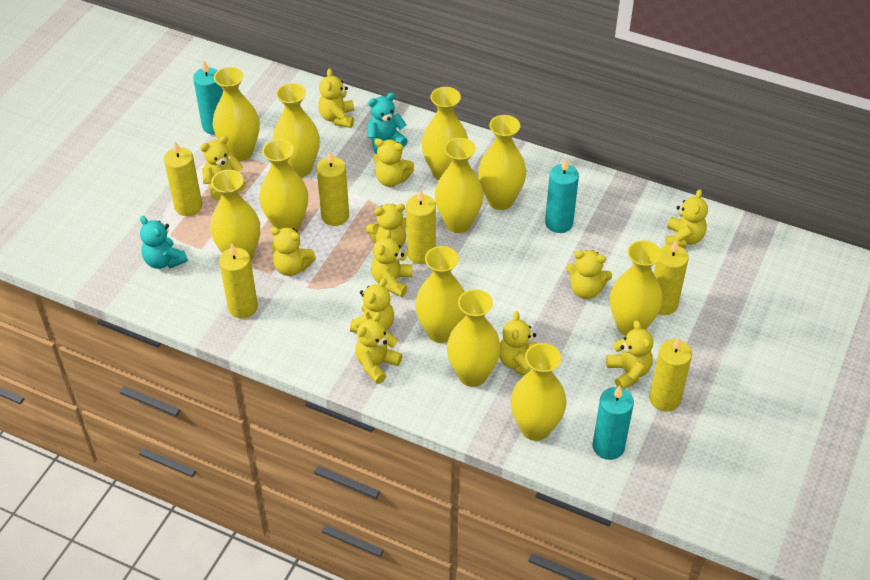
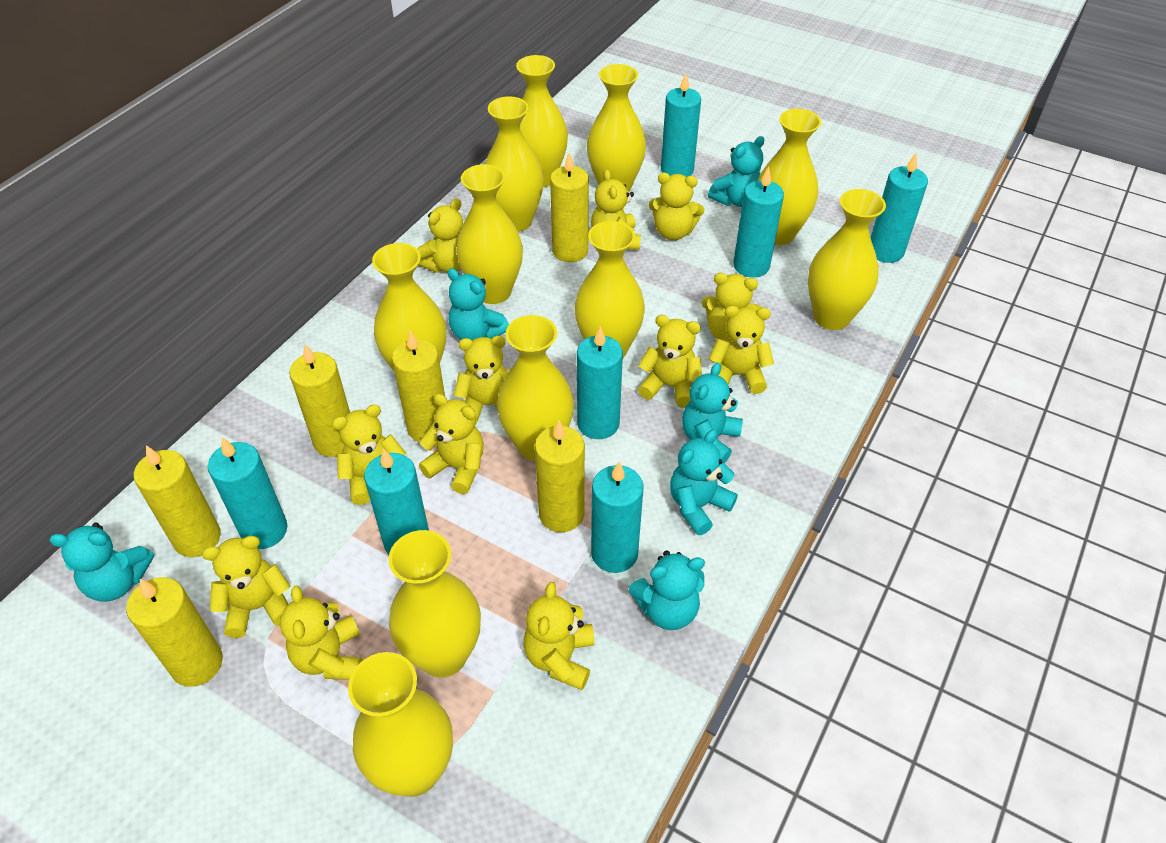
turquoise candle: 3 -> 7
turquoise teddy bear: 2 -> 6

